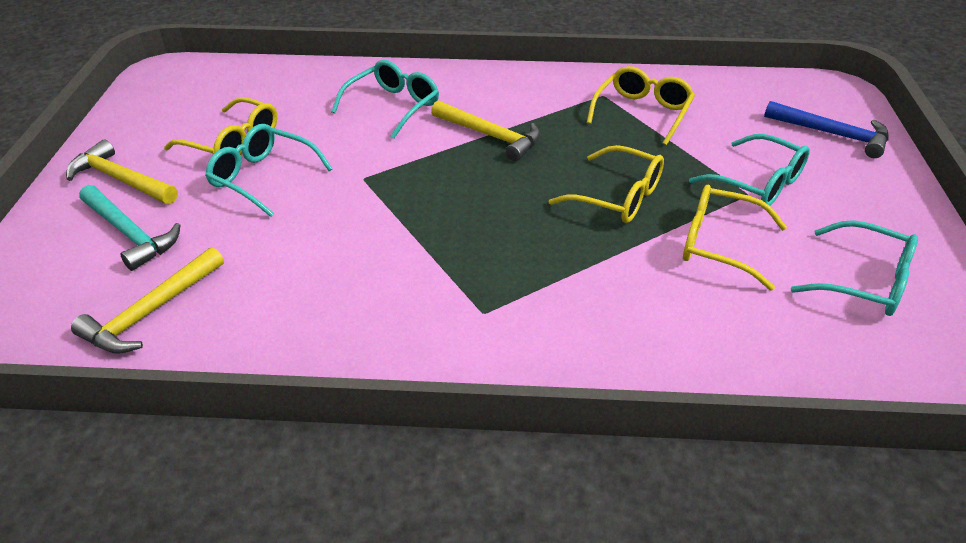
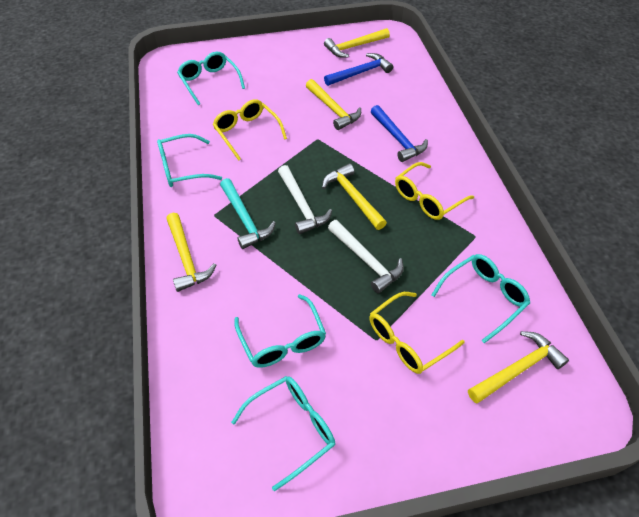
blue hammer: 1 -> 2
turquoise glasses: 4 -> 5
white hammer: 0 -> 2
yellow glasses: 4 -> 3
yellow hammer: 3 -> 5

